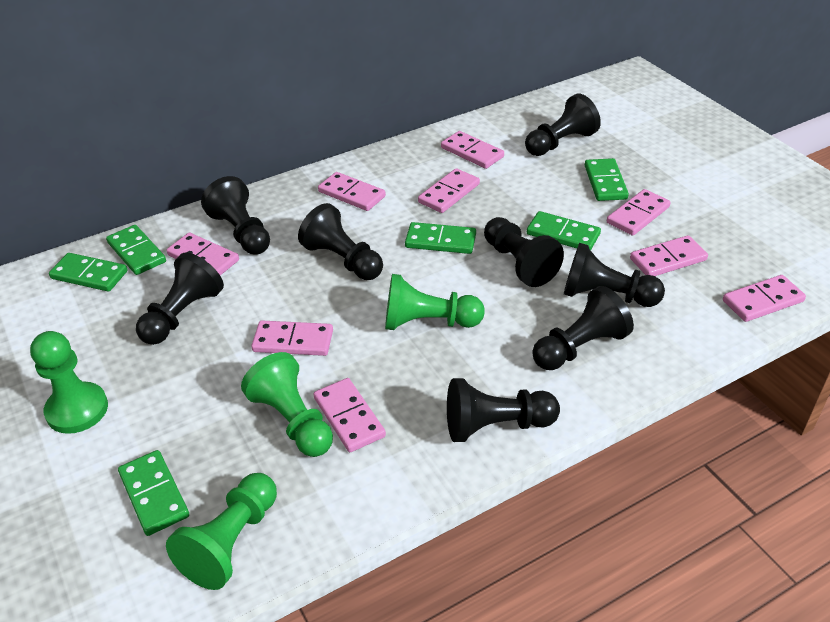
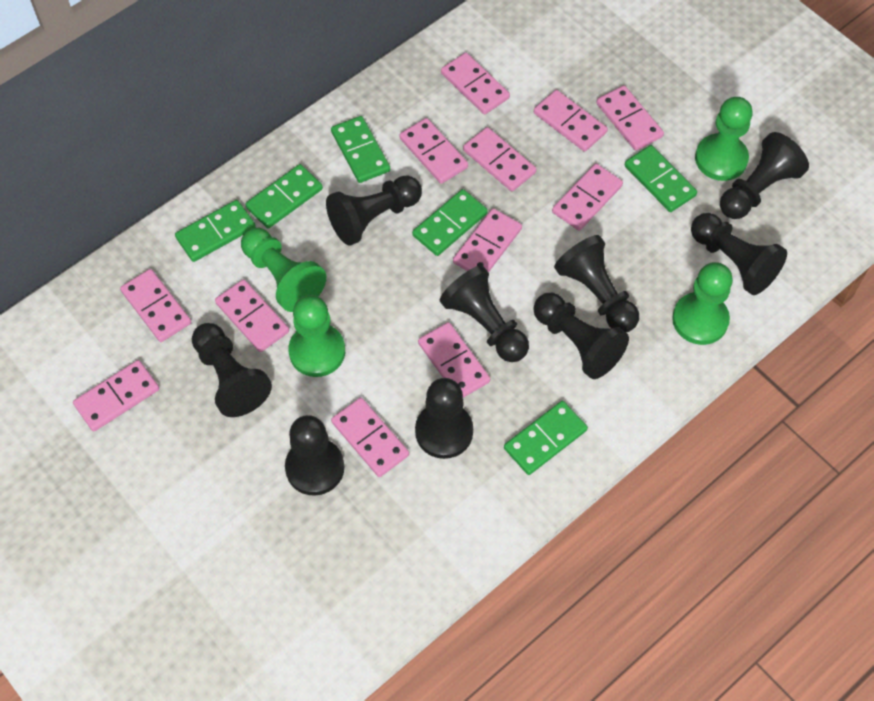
black pawn: 8 -> 9
pink domino: 9 -> 12

